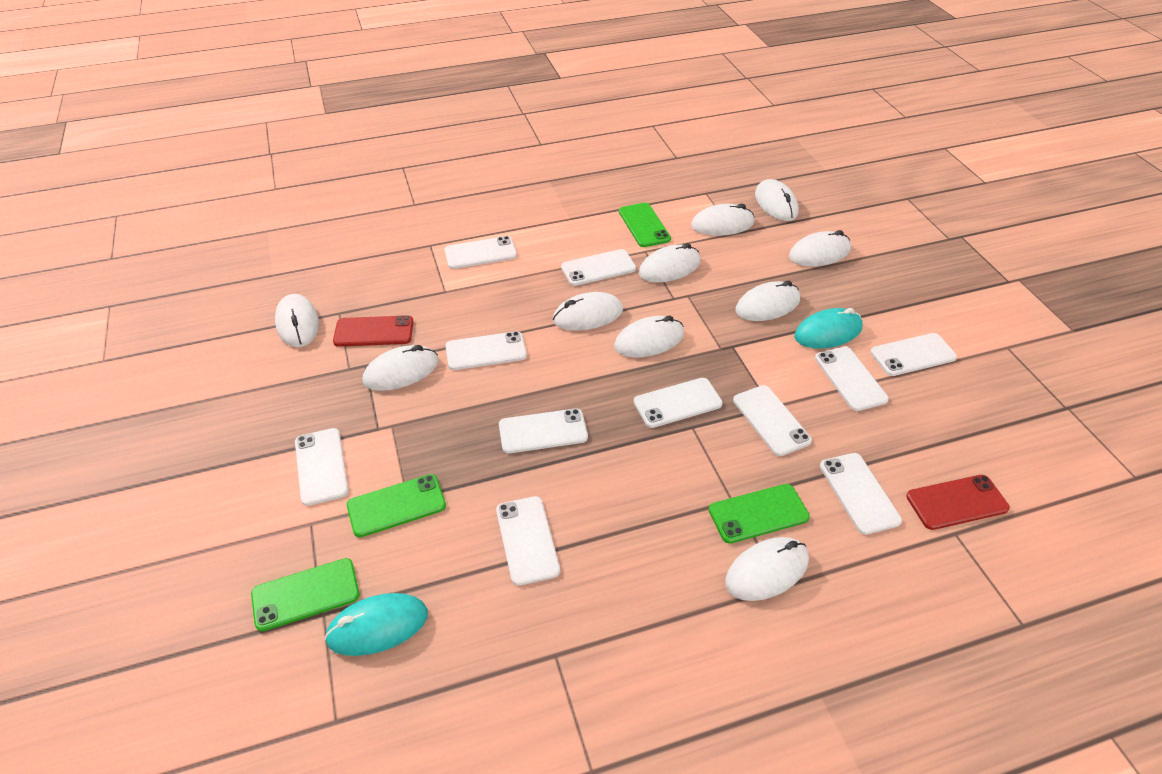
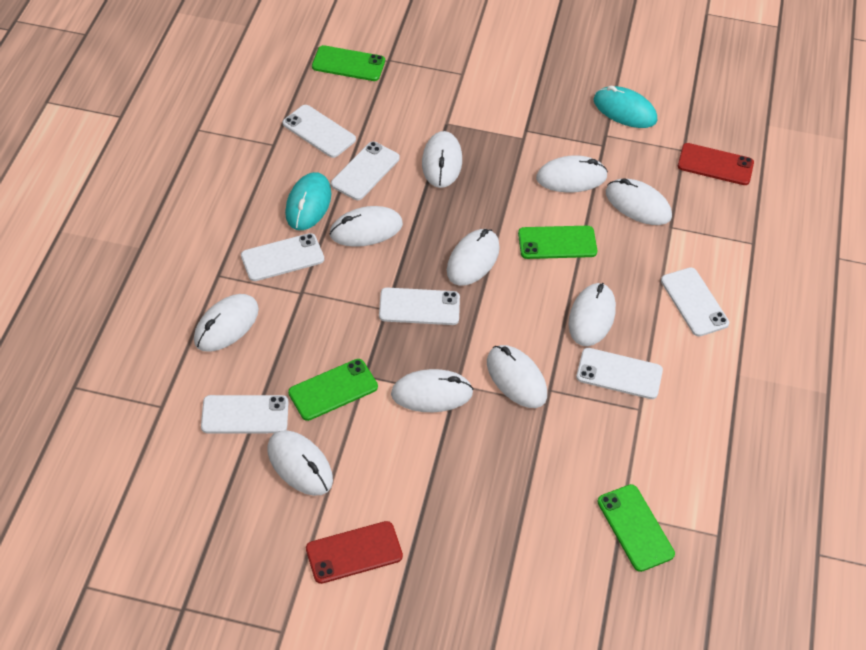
white phone: 11 -> 7

